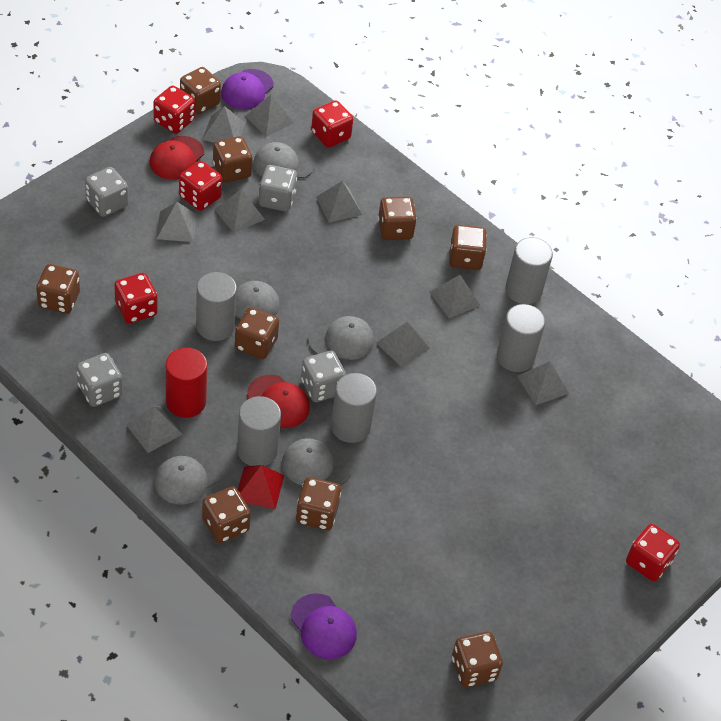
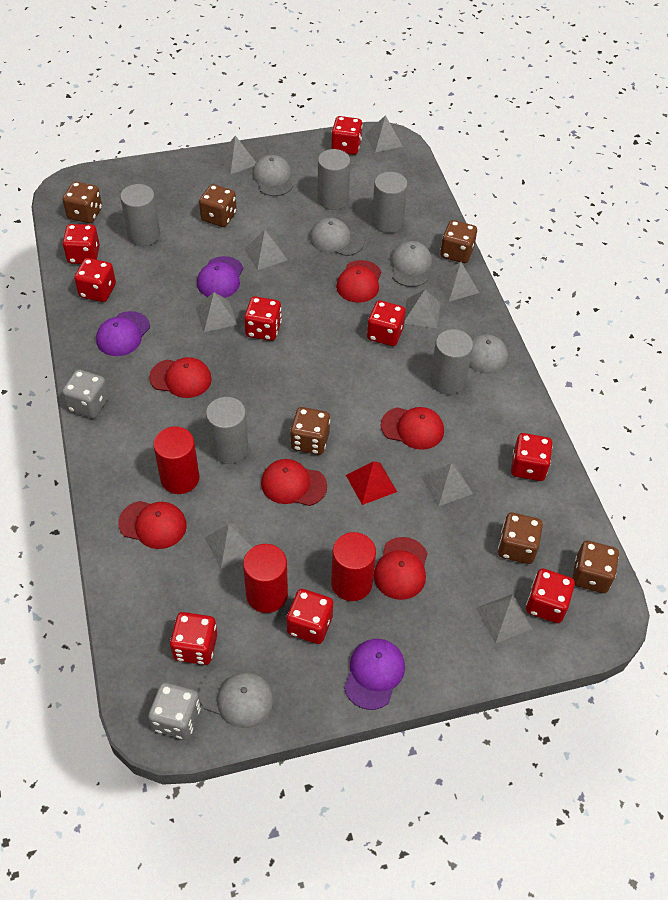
brown dice: 9 -> 6
grey dice: 4 -> 2
purple cap: 2 -> 3
red cap: 2 -> 6
red cylinder: 1 -> 3
red dice: 5 -> 9

